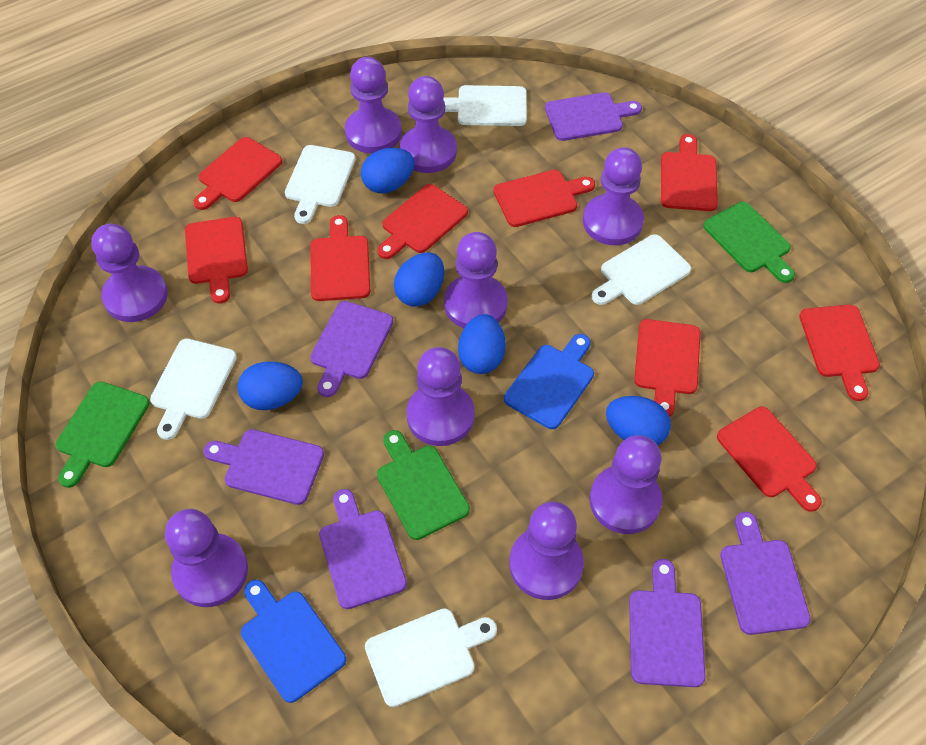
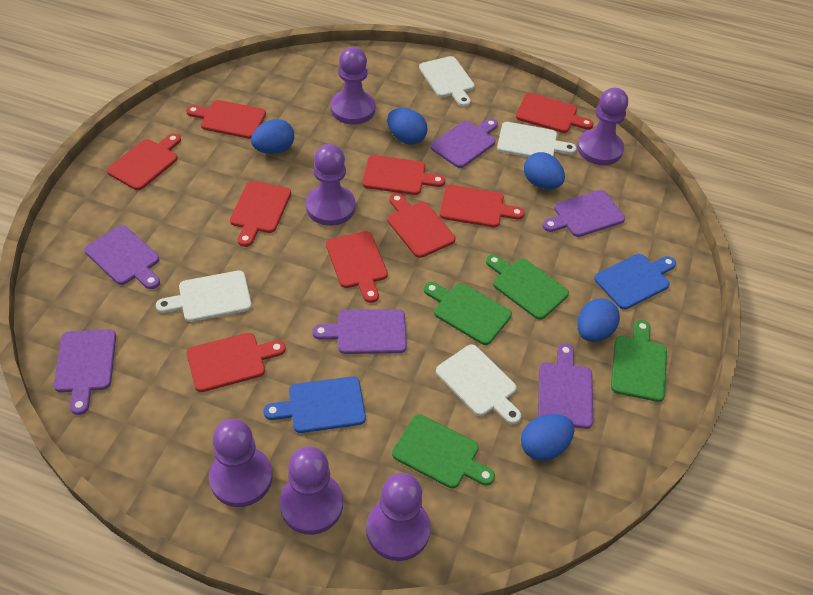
green cutting board: 3 -> 4
purple pawn: 9 -> 6
white cutting board: 5 -> 4

